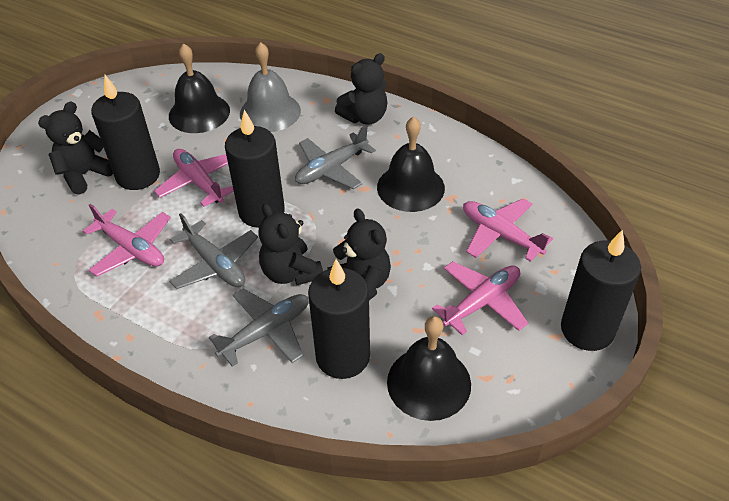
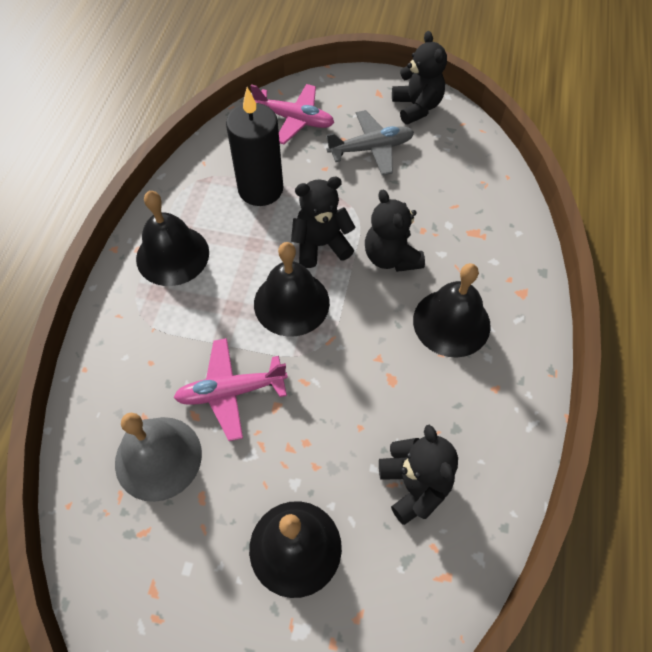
black bell: 3 -> 4
black candle: 4 -> 1
grey plane: 3 -> 1
pink plane: 4 -> 2

